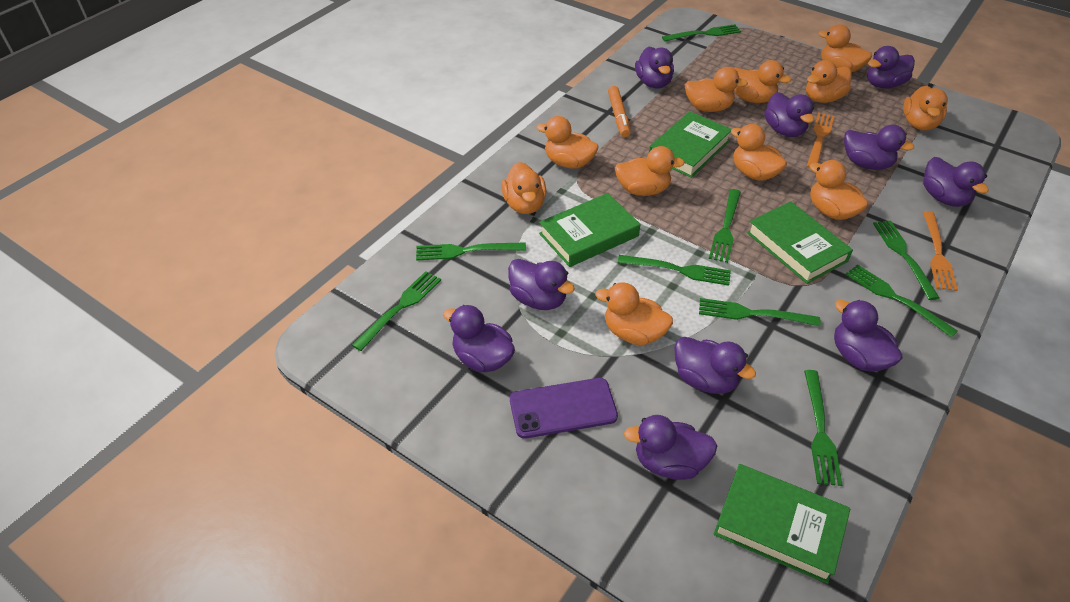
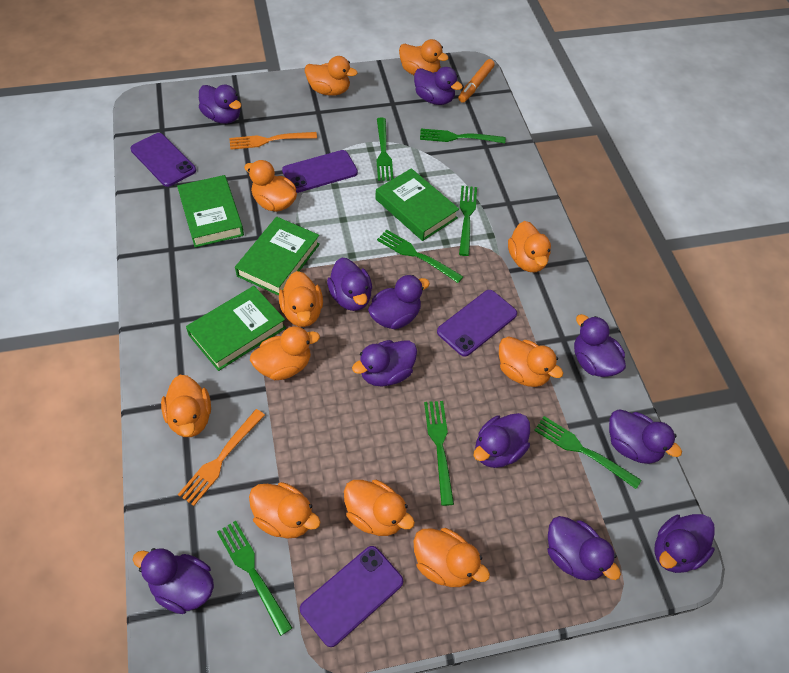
green fork: 9 -> 7
purple duck: 10 -> 11
purple phone: 1 -> 4

